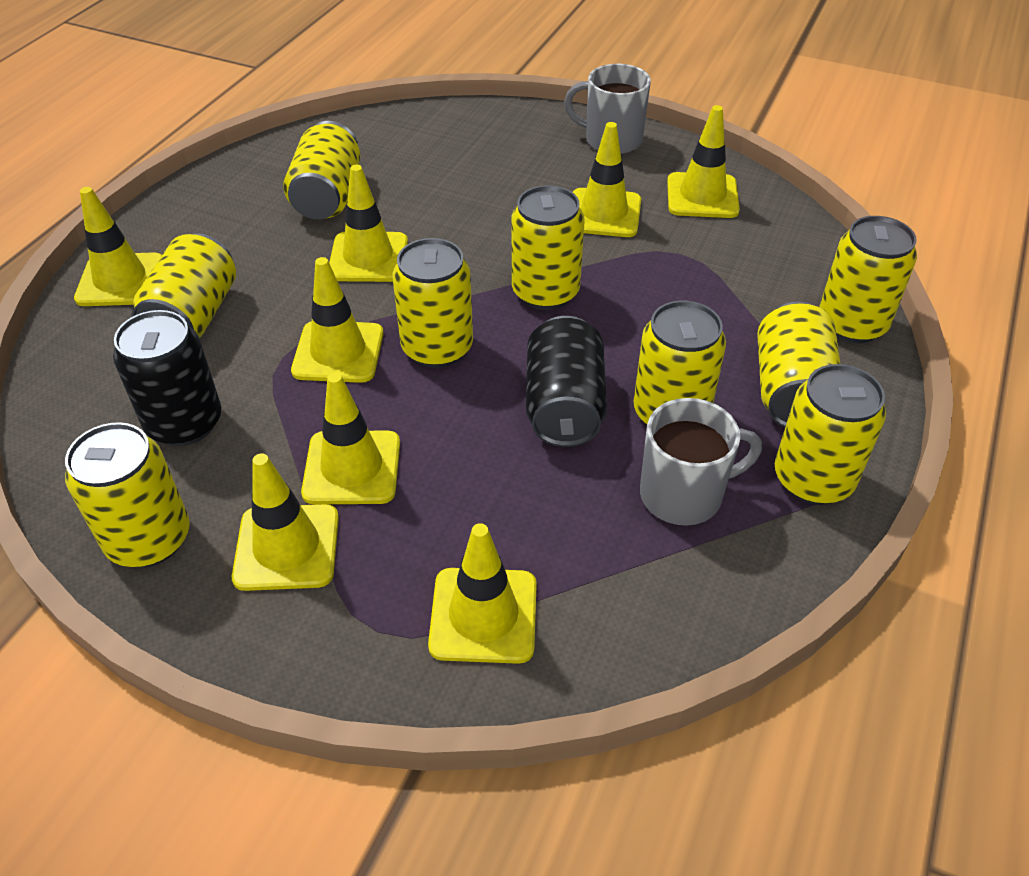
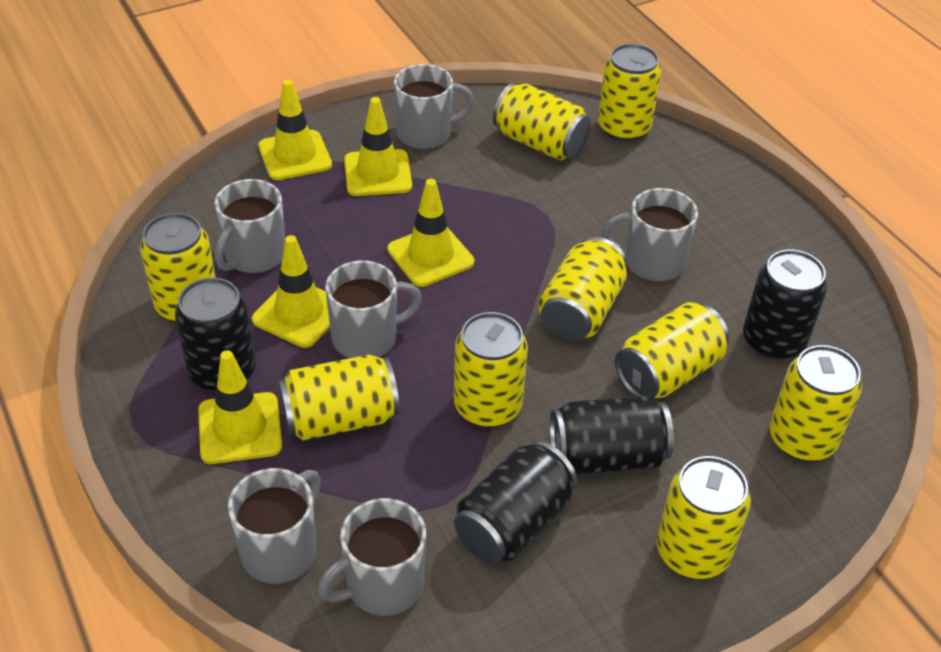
black can: 2 -> 4
grey mug: 2 -> 6
yellow traffic cone: 8 -> 5

